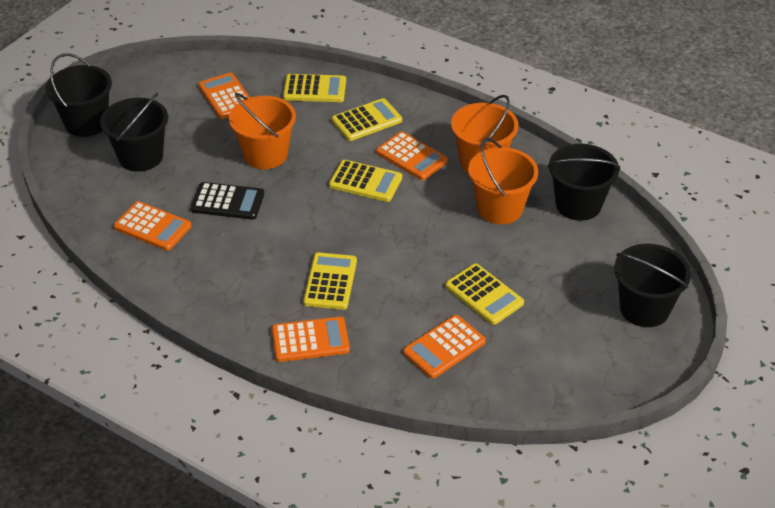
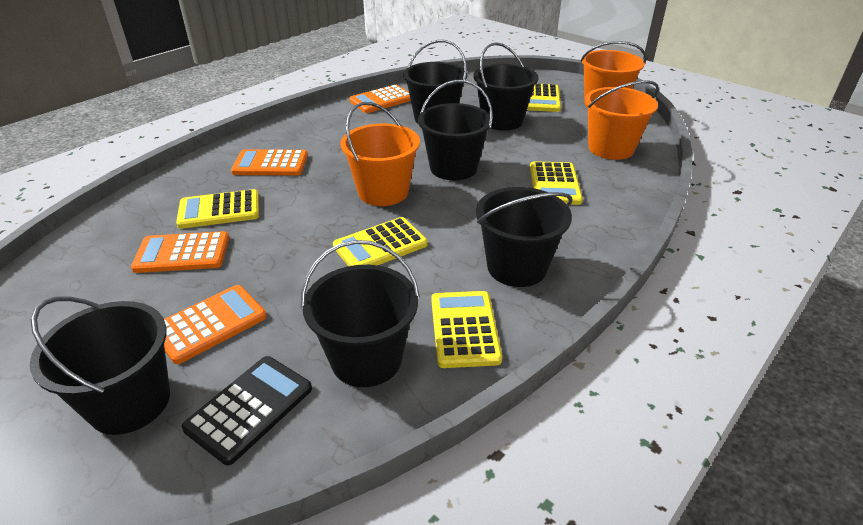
black bucket: 4 -> 6
orange calculator: 5 -> 4

